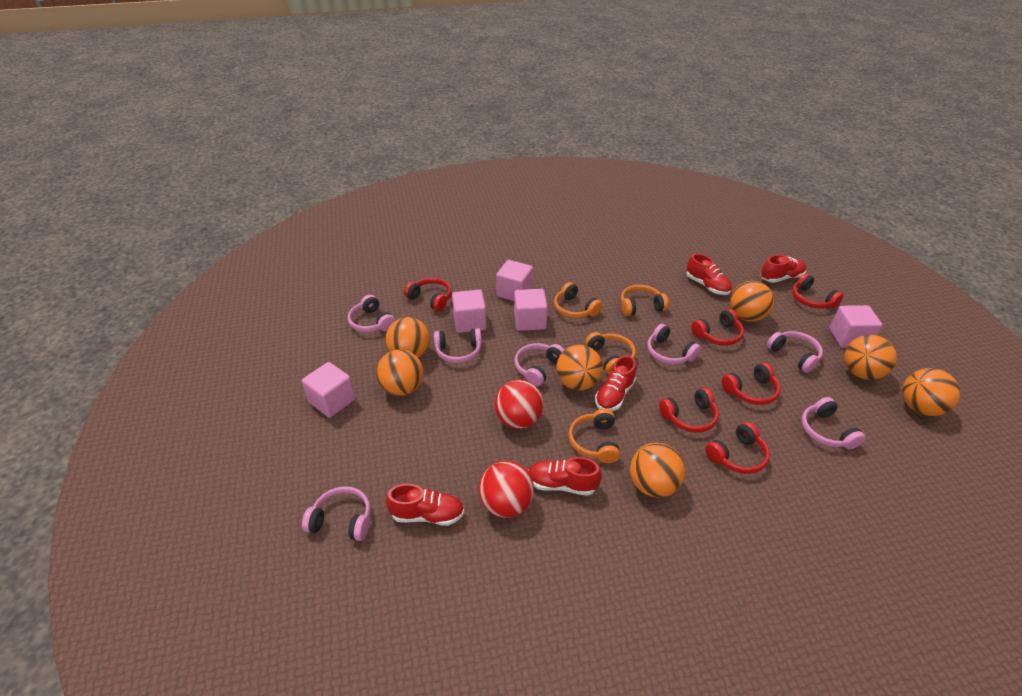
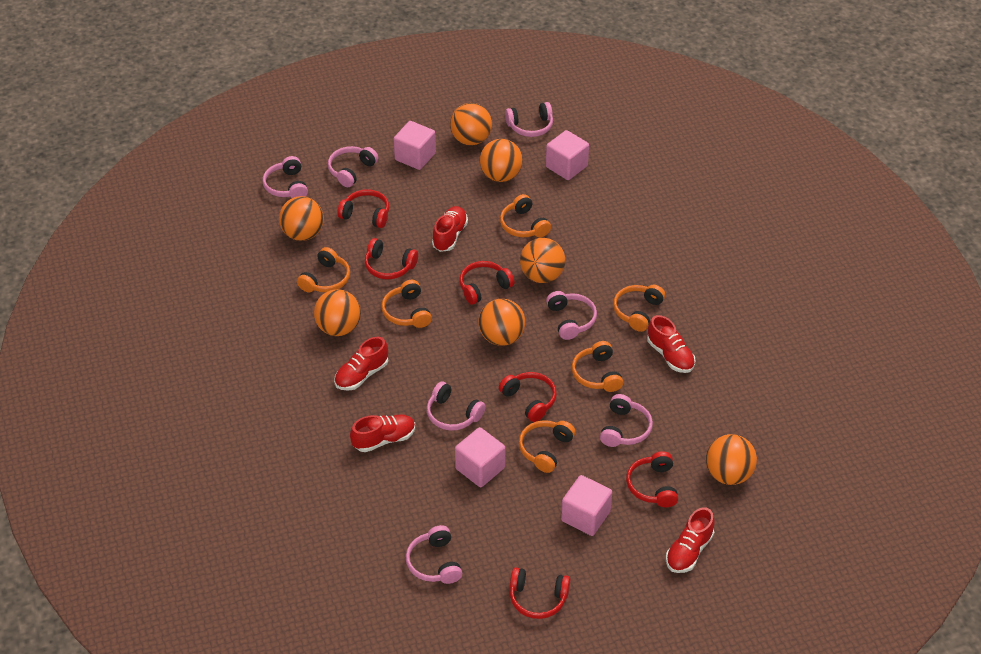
orange headphones: 4 -> 6
pink cube: 5 -> 4
red ball: 2 -> 0

